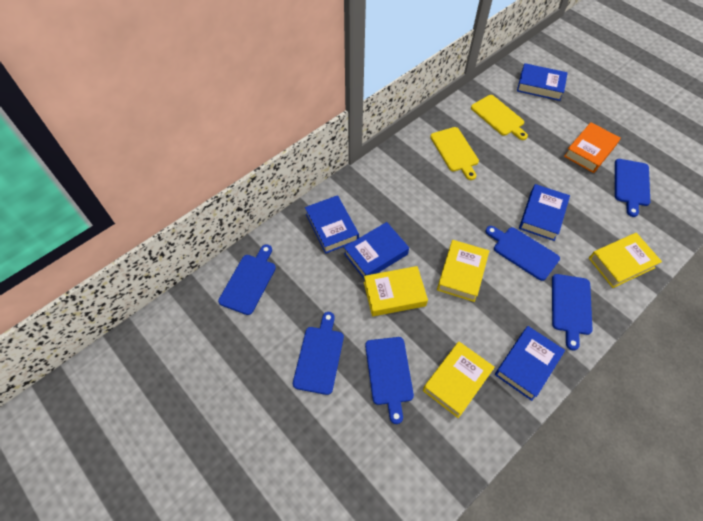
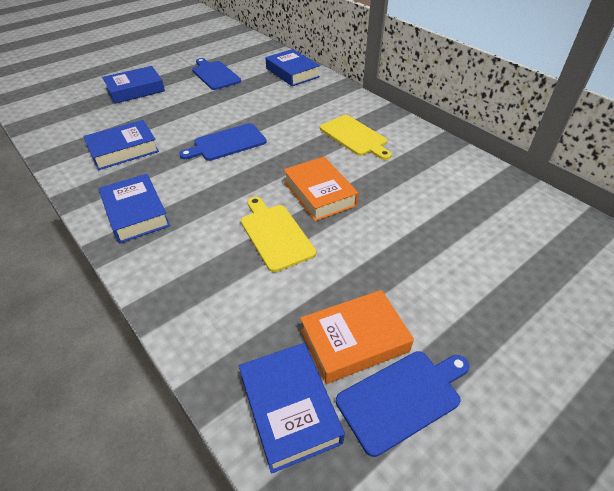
blue cutting board: 6 -> 3
orange book: 1 -> 2
yellow book: 4 -> 0

